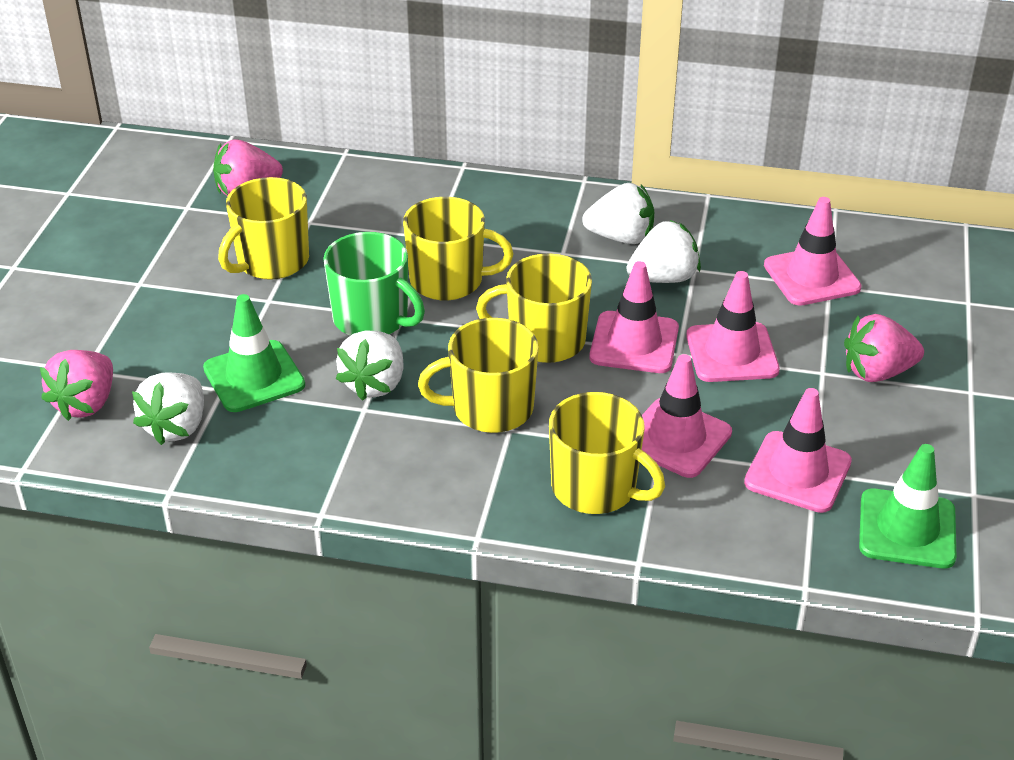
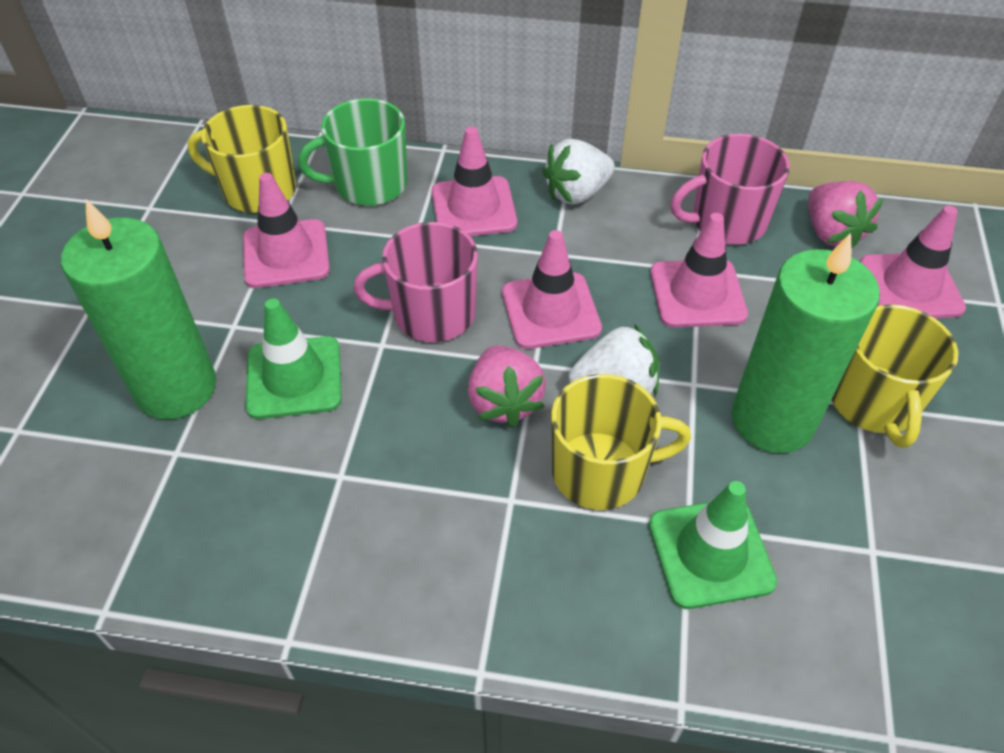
green candle: 0 -> 2
pink mug: 0 -> 2
pink strawberry: 3 -> 2
white strawberry: 4 -> 2
yellow mug: 5 -> 3

